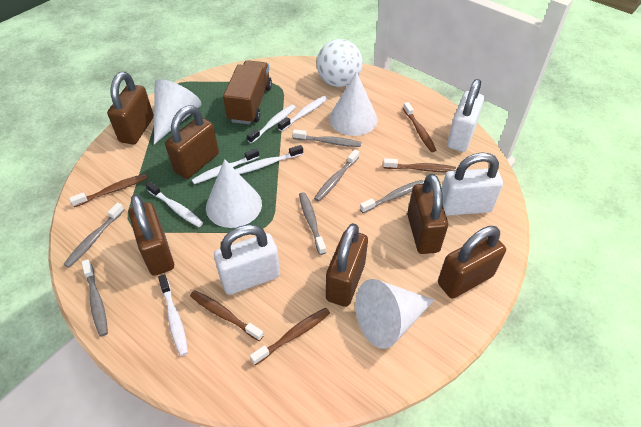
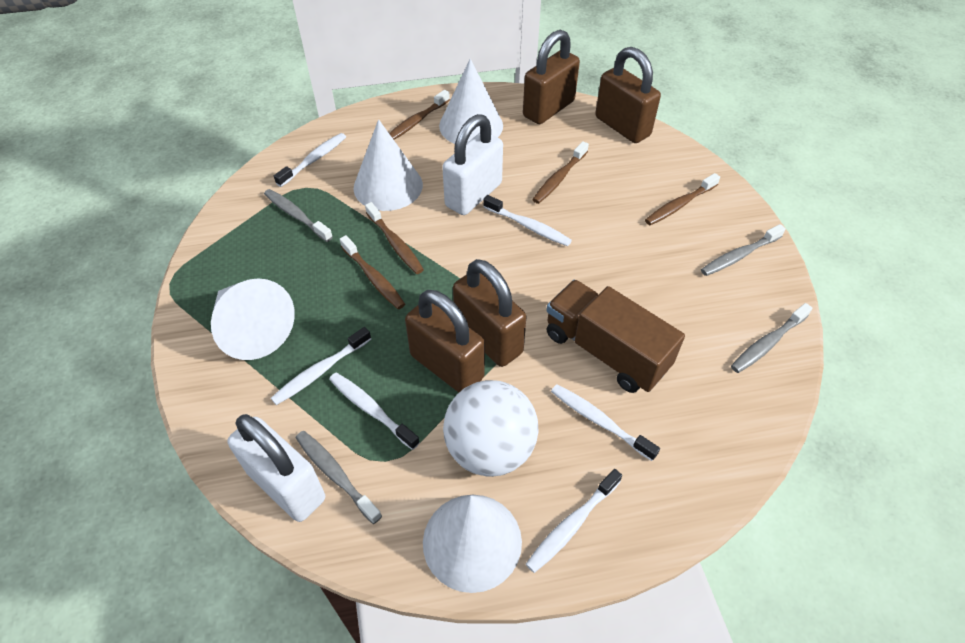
brown padlock: 6 -> 4
grey toothbrush: 6 -> 4
white padlock: 3 -> 2

